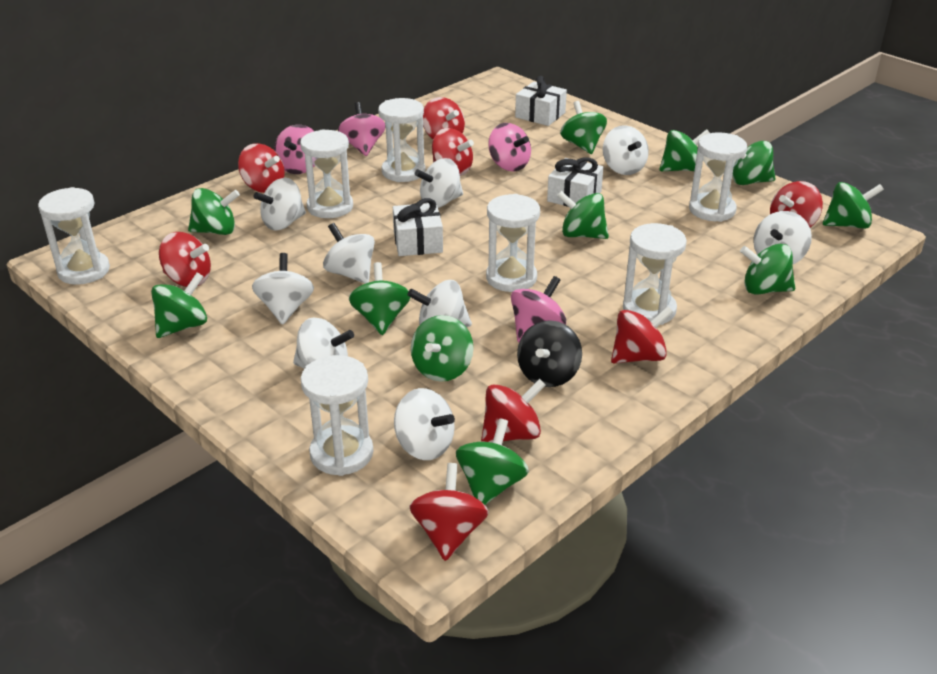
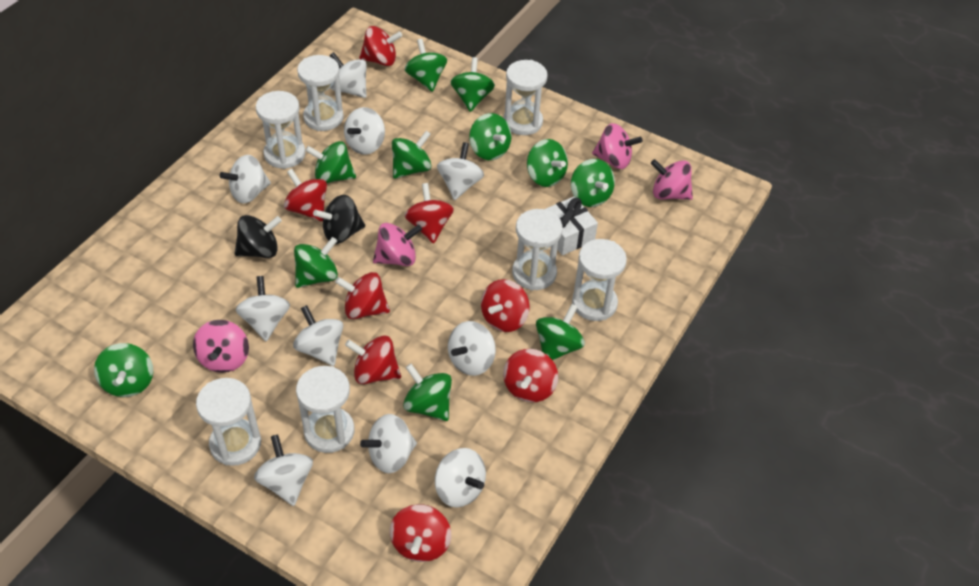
black spinning top: 1 -> 2
white gift: 3 -> 1
white spinning top: 9 -> 10

